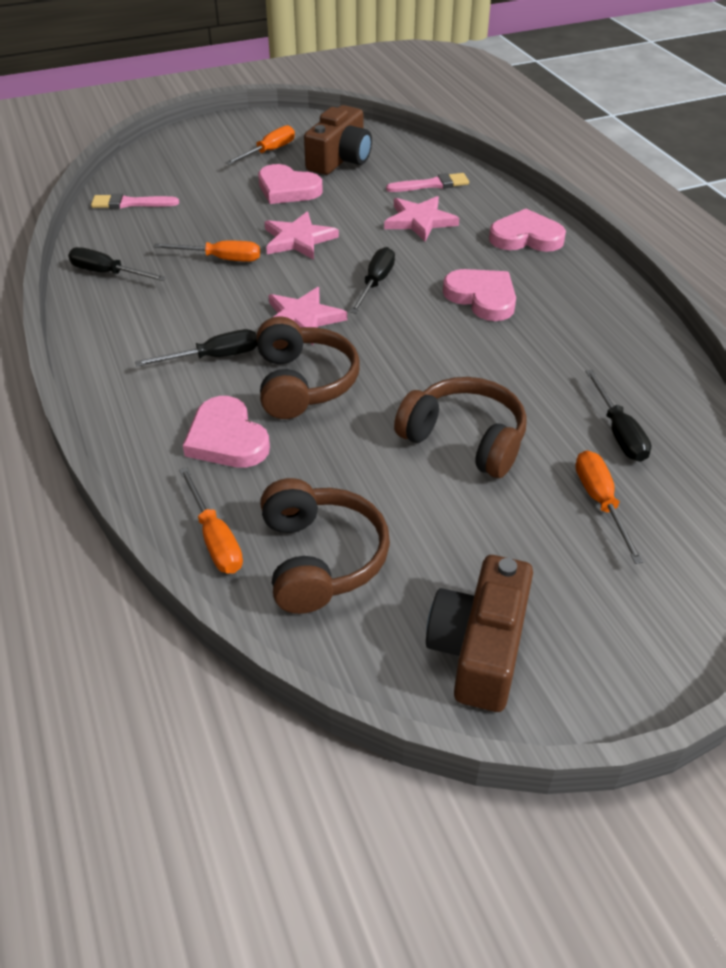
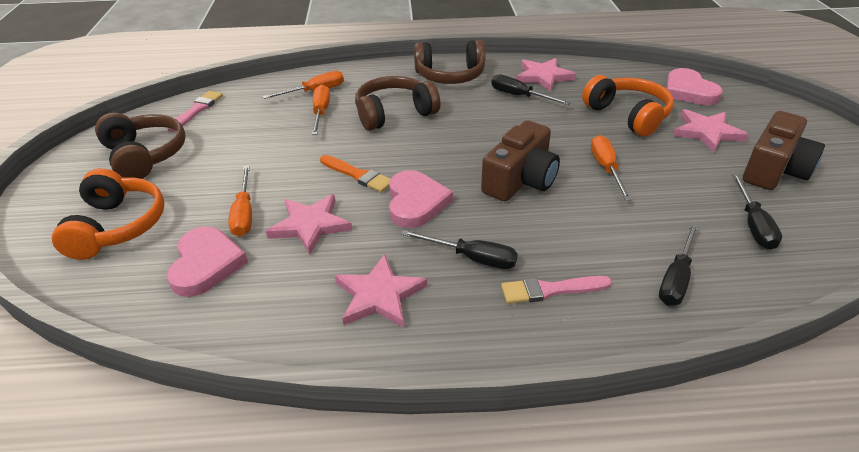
orange brush: 0 -> 1
orange headphones: 0 -> 2
pink heart: 4 -> 3
pink star: 3 -> 4

